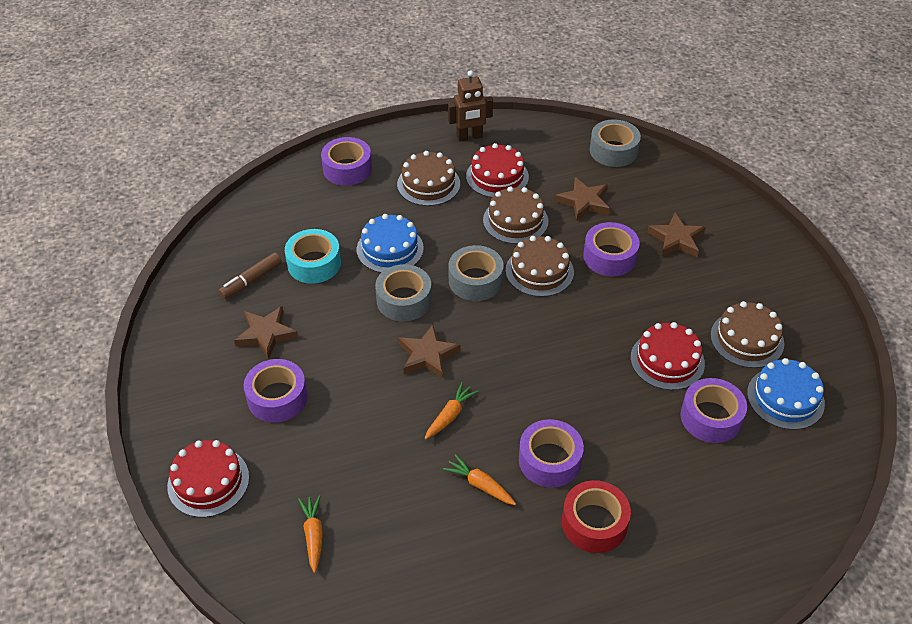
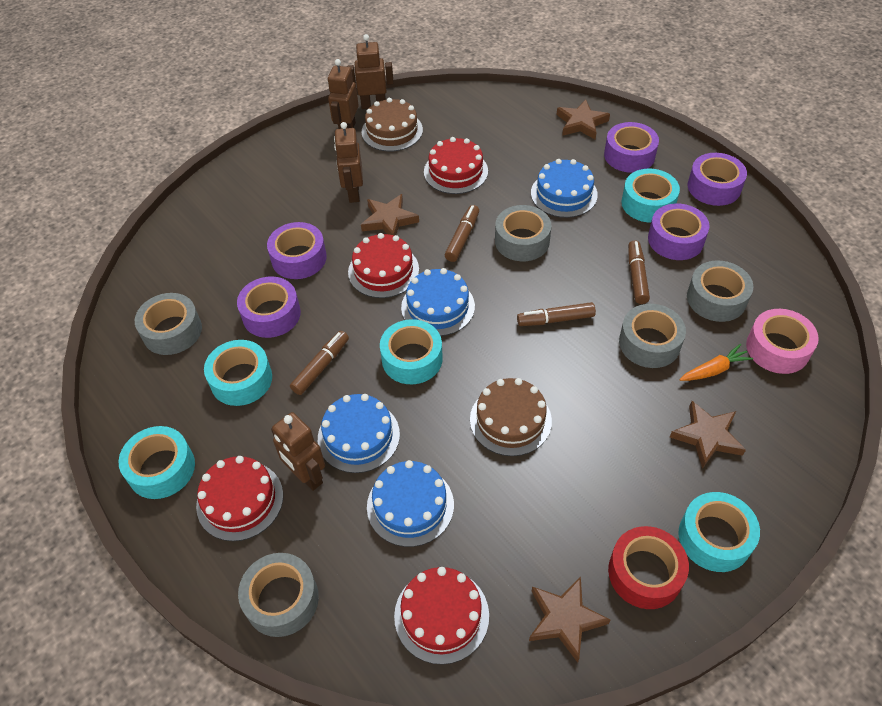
blue cake: 2 -> 4
brown cake: 4 -> 2
brown marker: 1 -> 4
brown robot: 1 -> 4
grey tape: 3 -> 5
orange carrot: 3 -> 1
pink tape: 0 -> 1
red cake: 3 -> 4
turquoise tape: 1 -> 5

